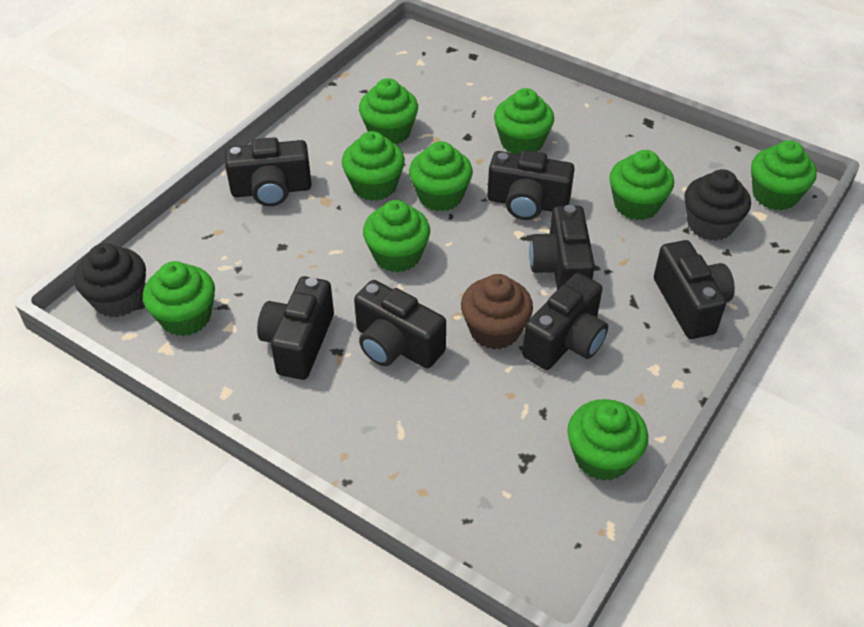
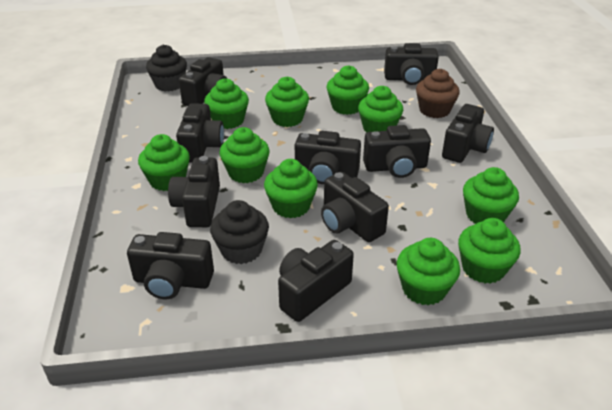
black camera: 7 -> 10
green cupcake: 9 -> 10

